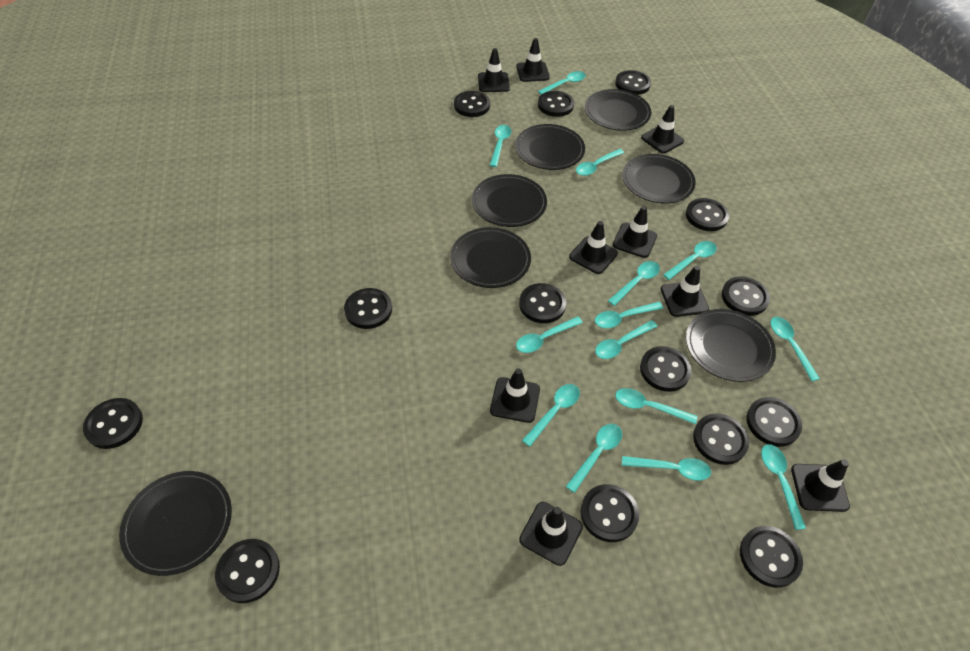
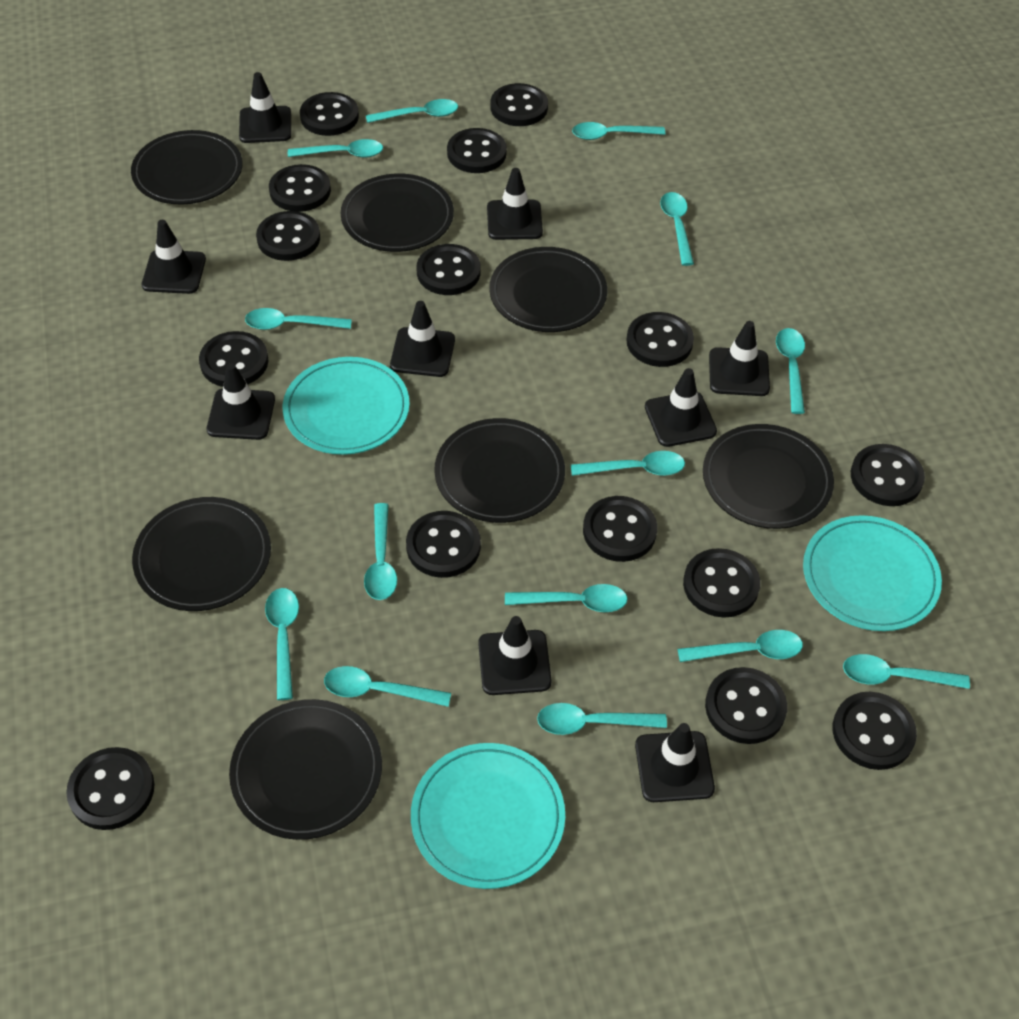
black button: 14 -> 15
turquoise plate: 0 -> 3

